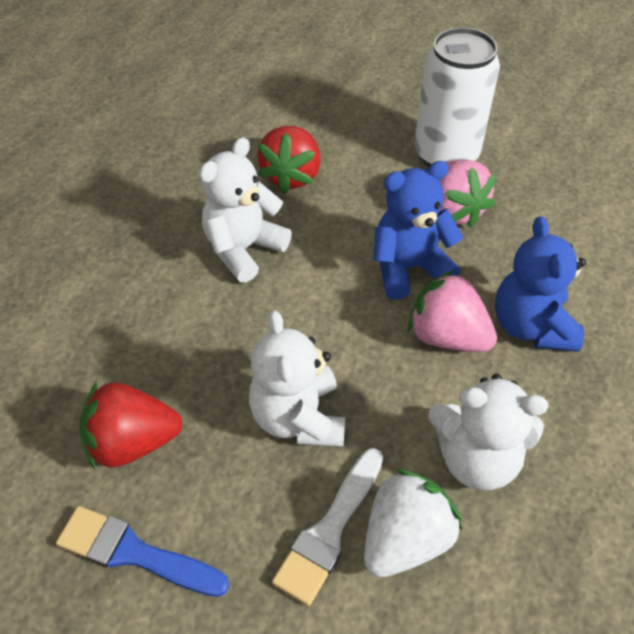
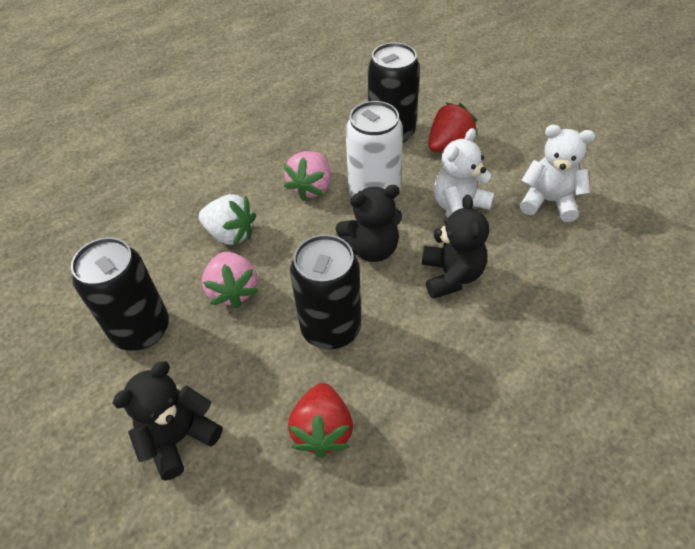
black can: 0 -> 3
black teddy bear: 0 -> 3
blue brush: 1 -> 0
blue teddy bear: 2 -> 0
white brush: 1 -> 0
white teddy bear: 3 -> 2

